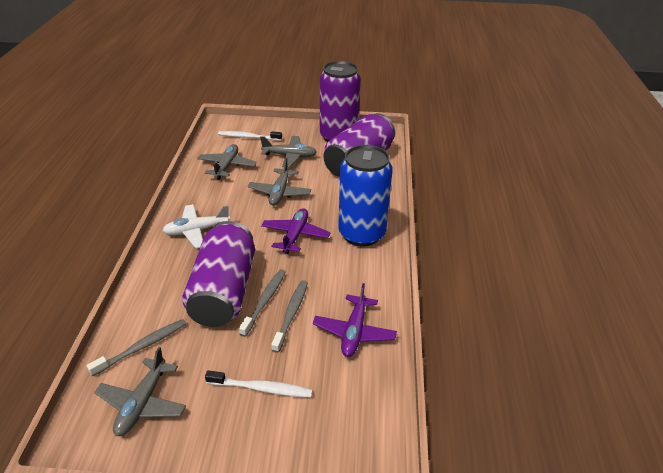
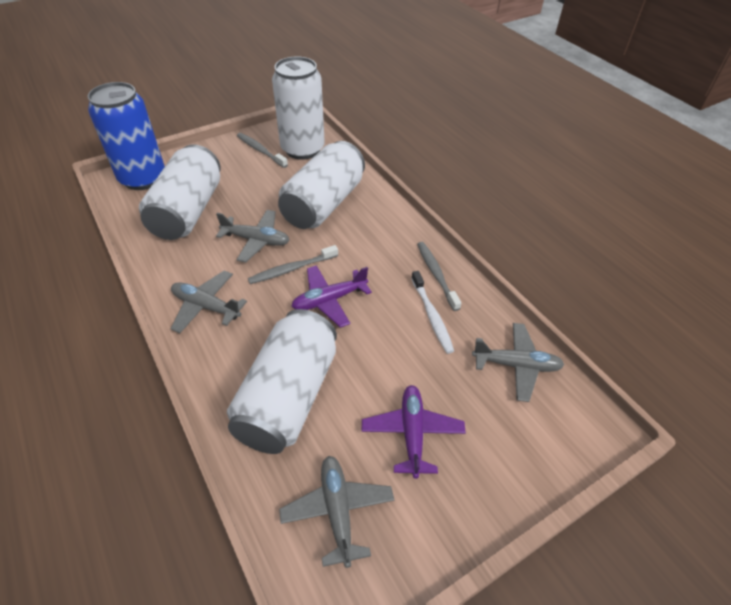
purple can: 3 -> 0
white can: 0 -> 4
white plane: 1 -> 0
white toothbrush: 2 -> 1

